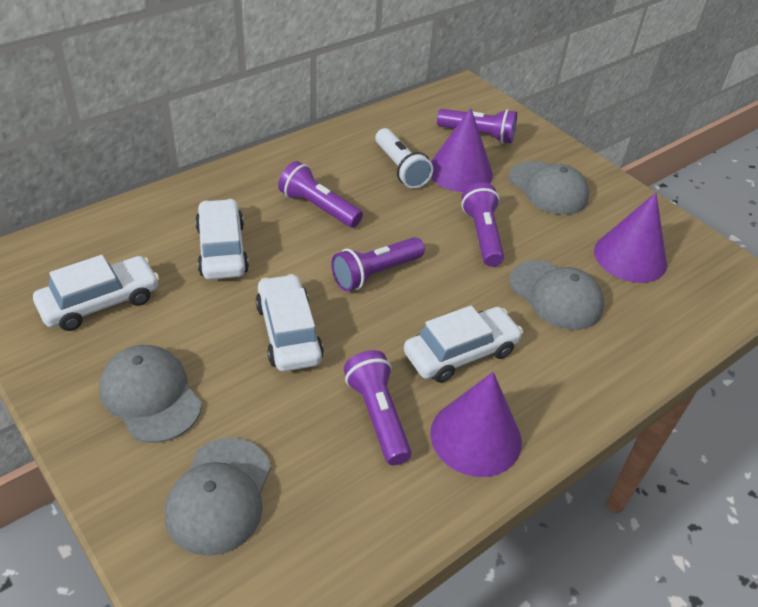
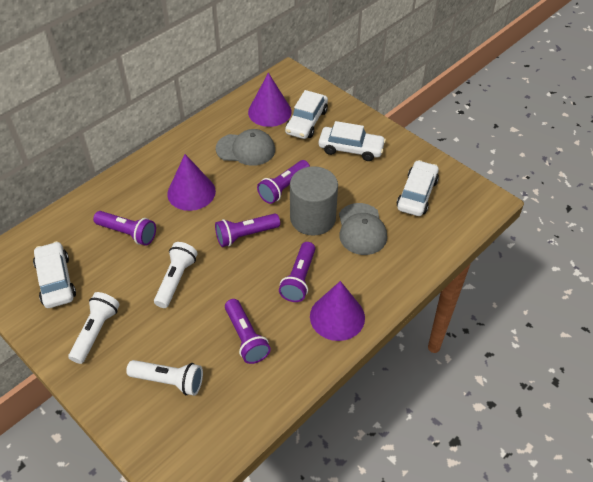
grey cap: 4 -> 2
grey cylinder: 0 -> 1
white flashlight: 1 -> 3

